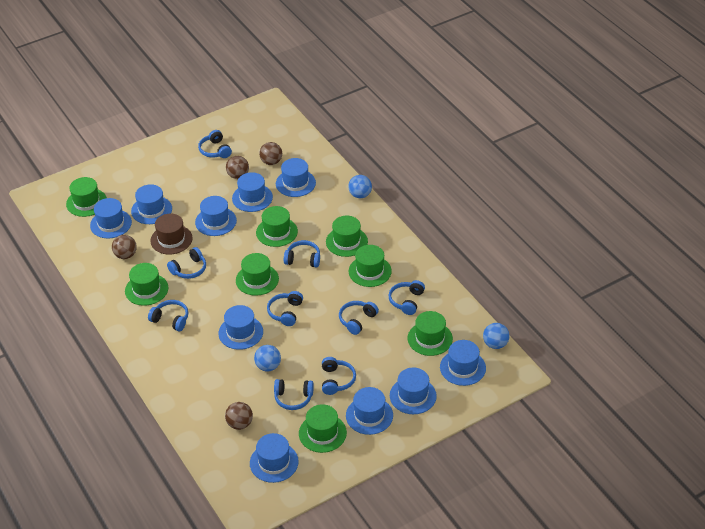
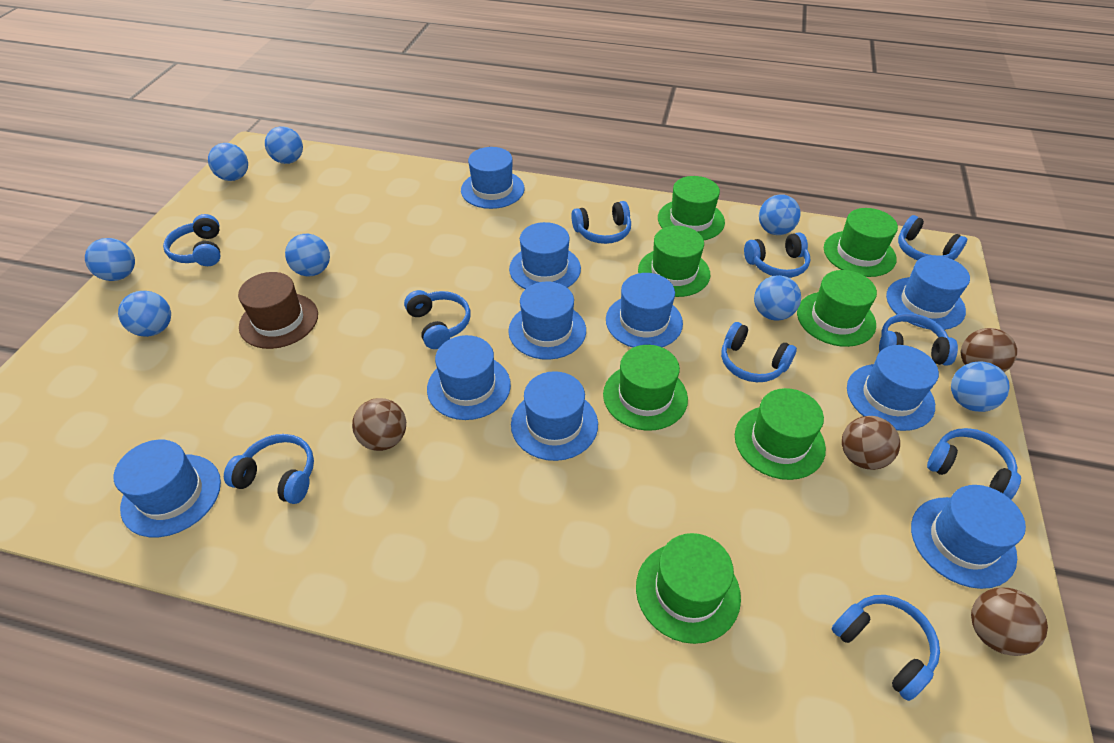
blue ball: 3 -> 8
blue headphones: 9 -> 10
green hat: 8 -> 7

